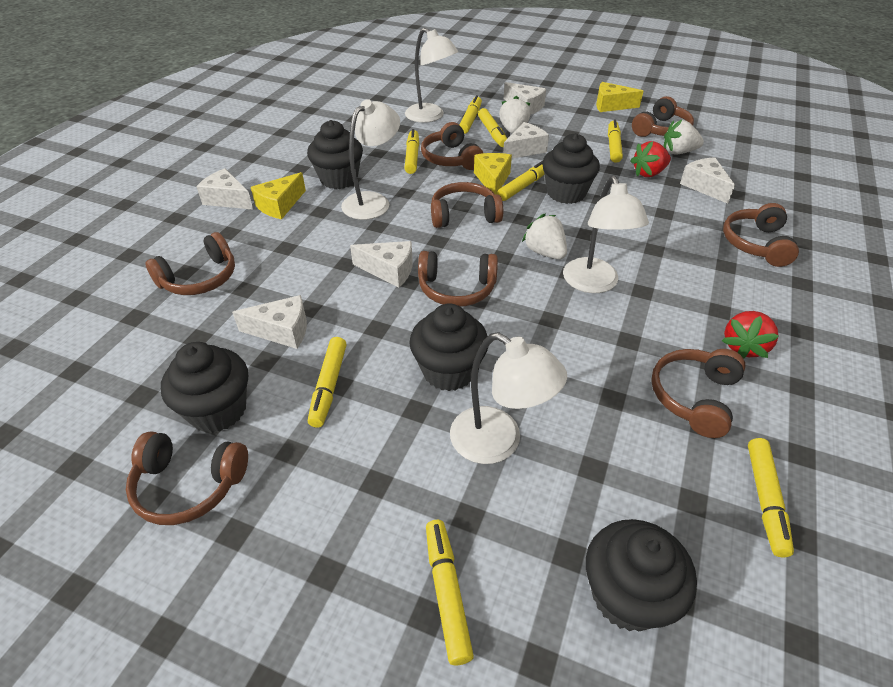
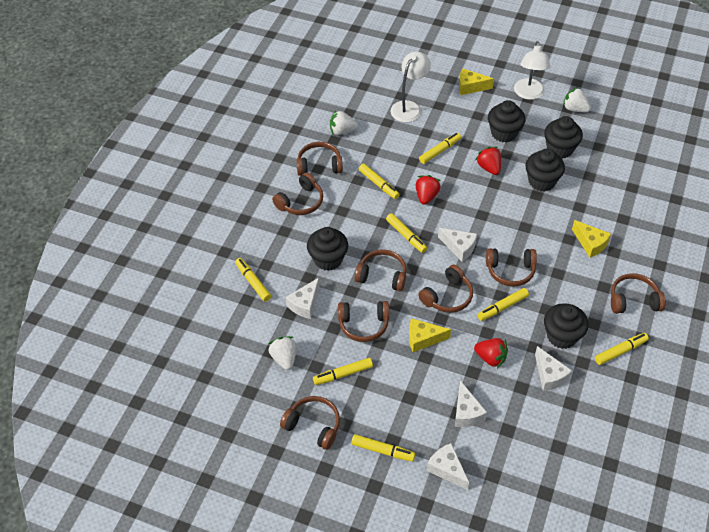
red strawberry: 2 -> 3
white cheese: 6 -> 5
white lamp: 4 -> 2

